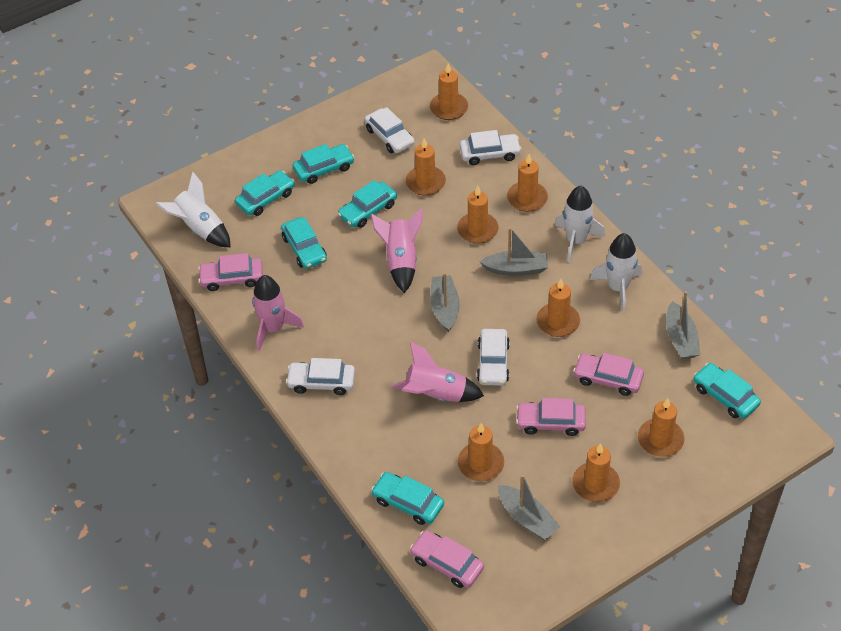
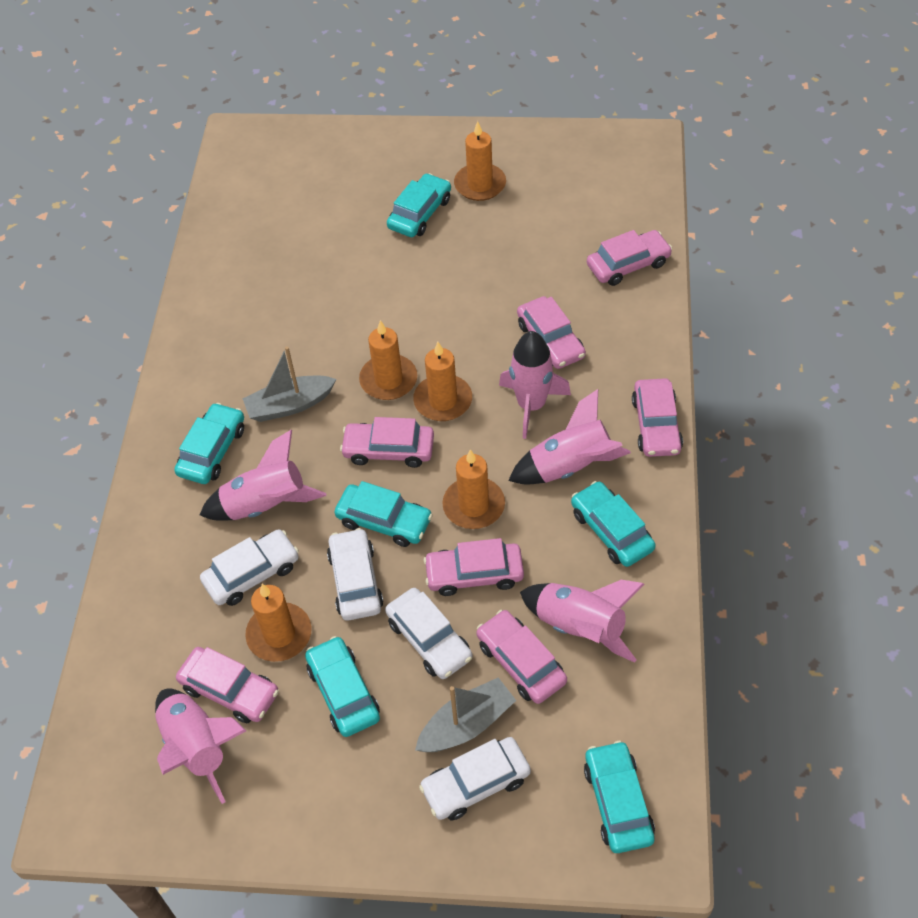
grey boat: 4 -> 2
orange candle: 8 -> 5
pink car: 4 -> 7
pink rocket: 3 -> 5
white rocket: 3 -> 0

